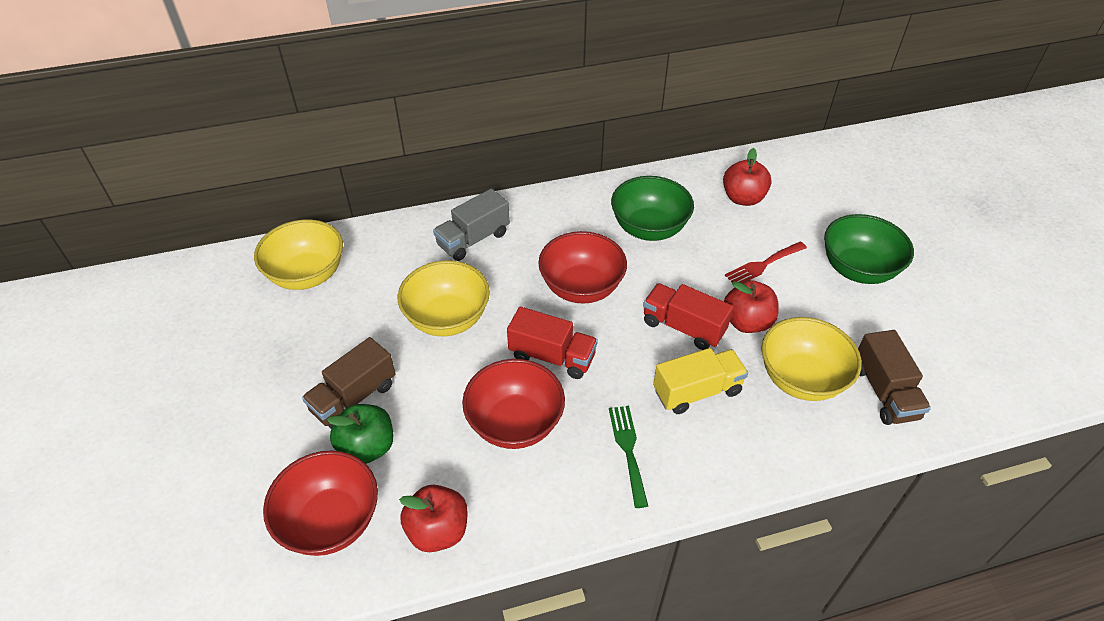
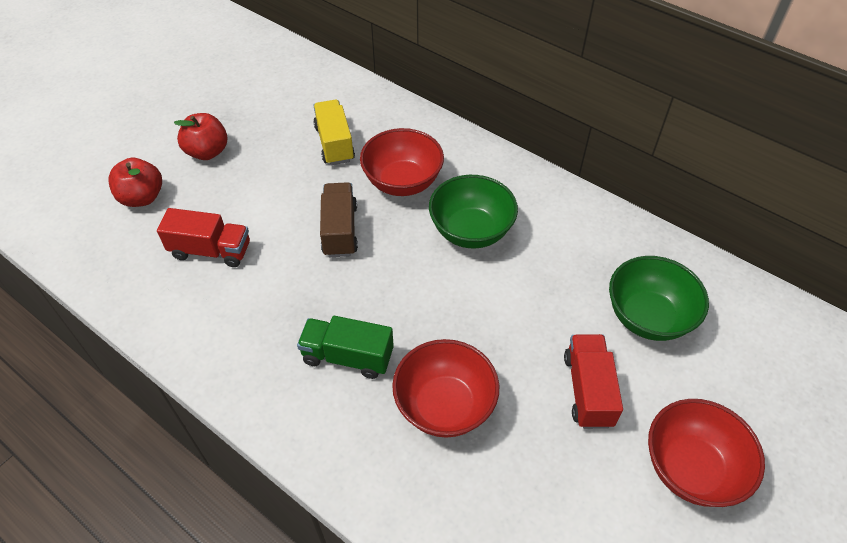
brown truck: 2 -> 1
green apple: 1 -> 0
green fork: 1 -> 0
green truck: 0 -> 1
grey truck: 1 -> 0
red apple: 3 -> 2
red fork: 1 -> 0
yellow bowl: 3 -> 0

